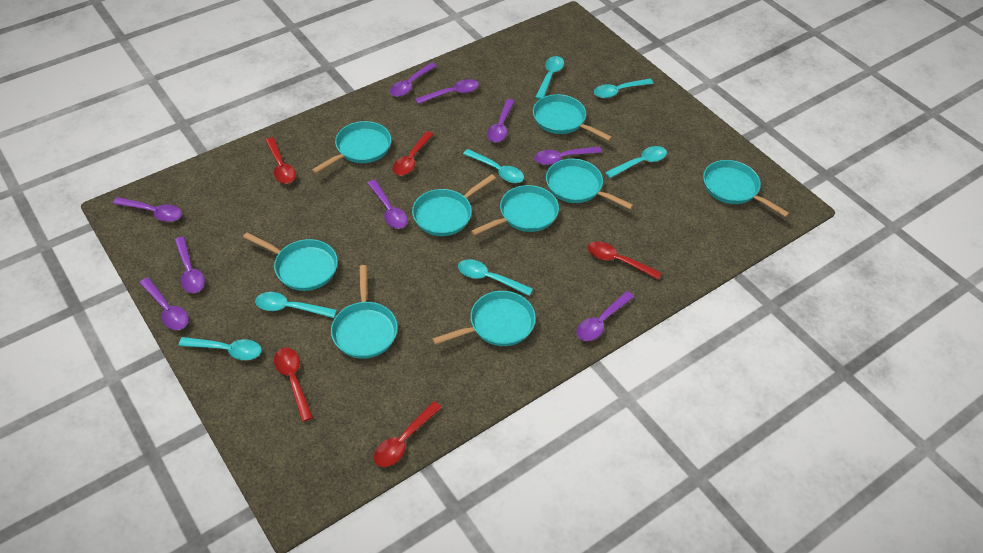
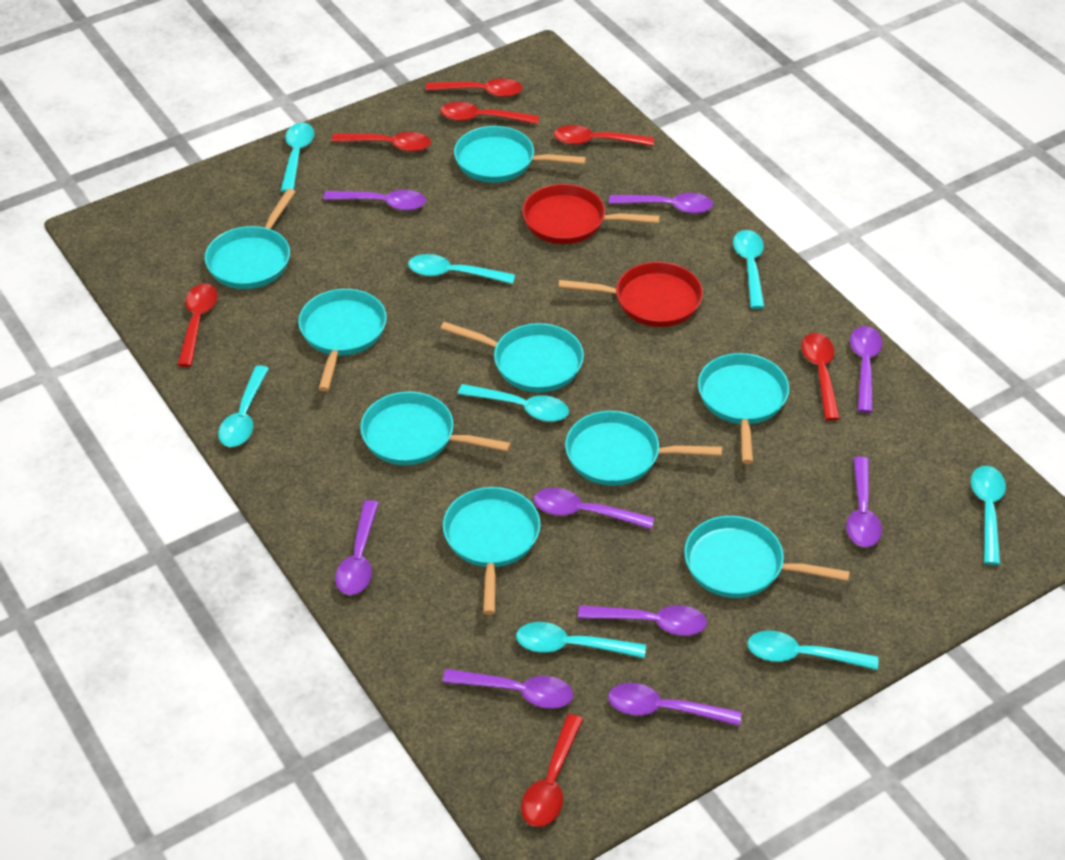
red pan: 0 -> 2
red spoon: 5 -> 7
turquoise spoon: 7 -> 8

